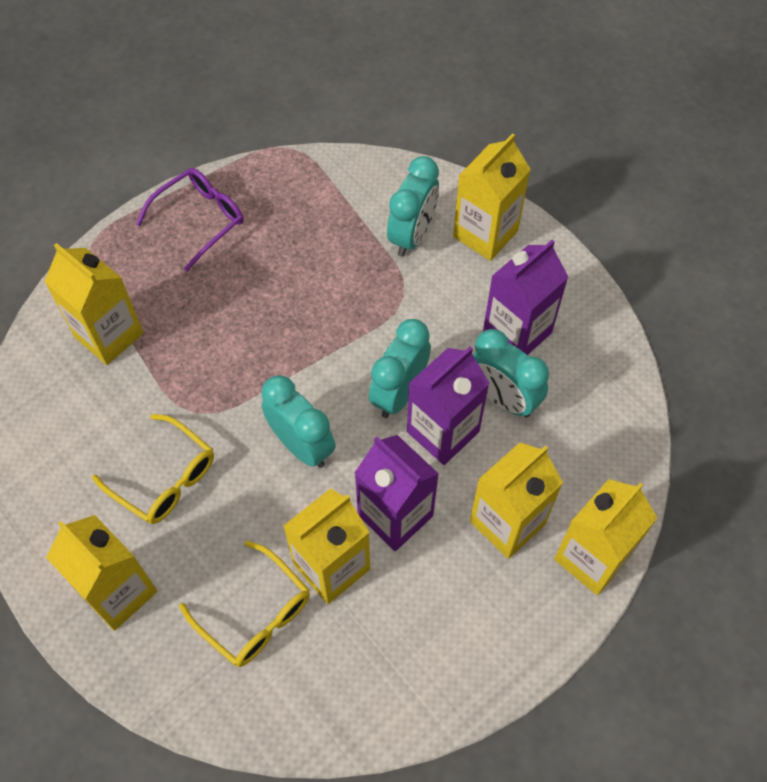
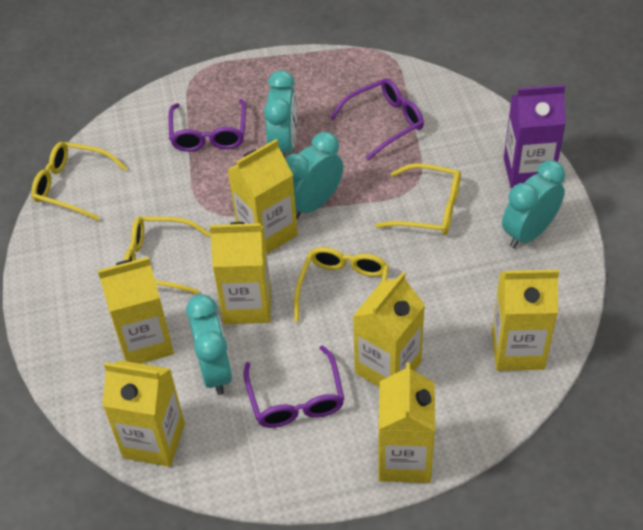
purple carton: 3 -> 1
purple glasses: 1 -> 3
yellow carton: 6 -> 7
yellow glasses: 2 -> 4

